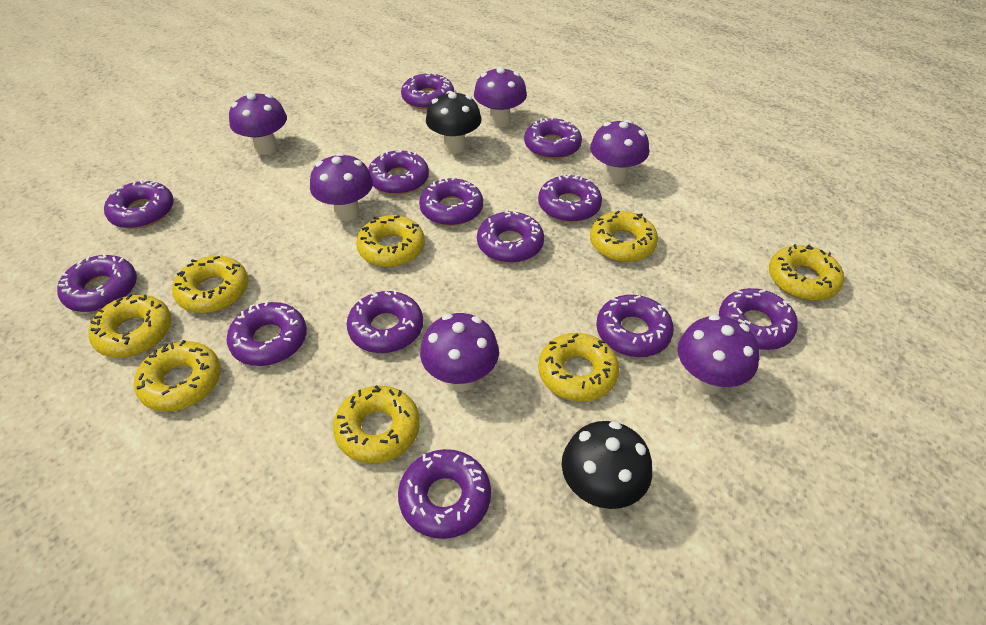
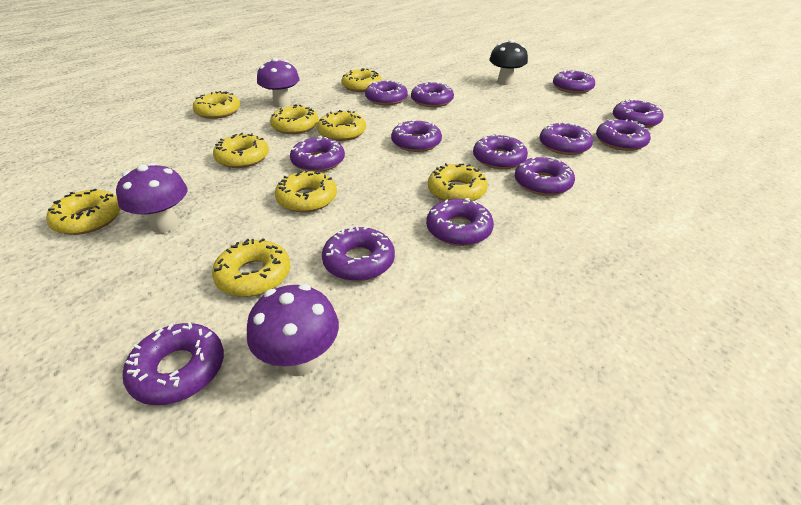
black mushroom: 2 -> 1
purple mushroom: 6 -> 3
yellow donut: 8 -> 9

